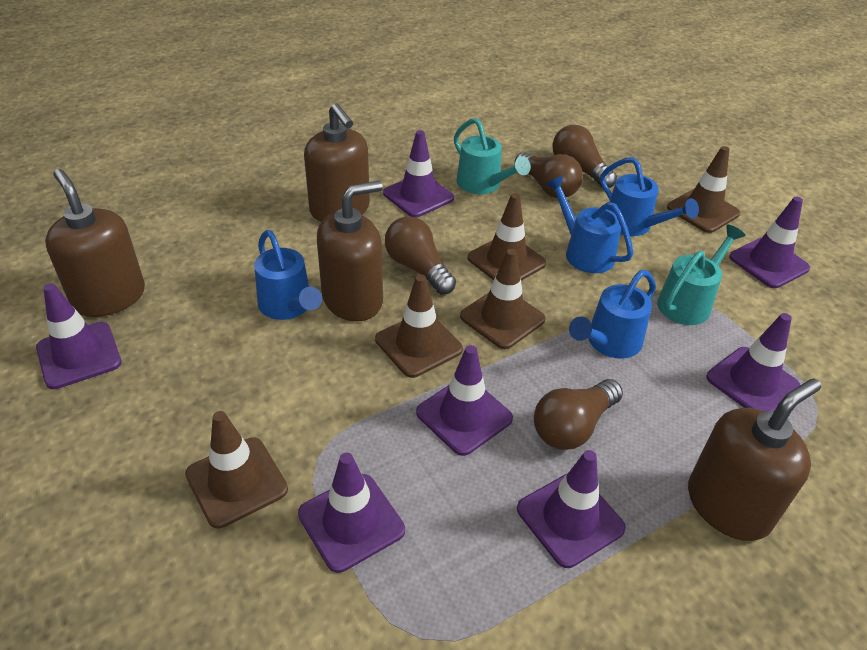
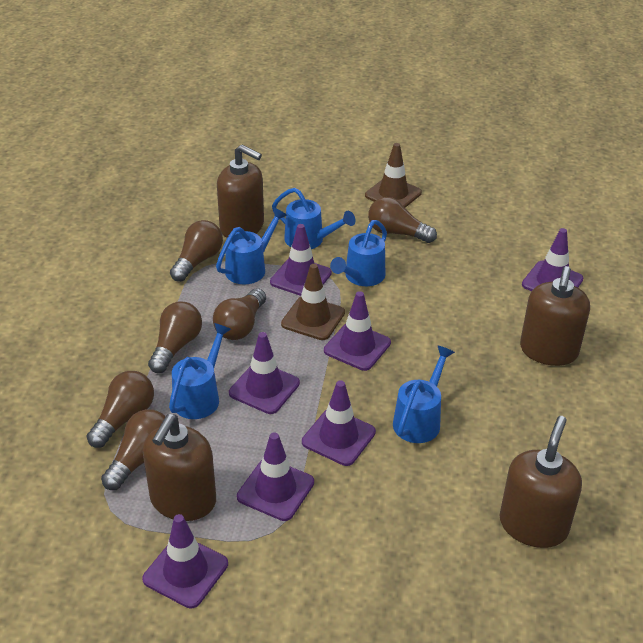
blue watering can: 4 -> 5
brown light bulb: 4 -> 6
brown traffic cone: 5 -> 2
turquoise watering can: 2 -> 0

